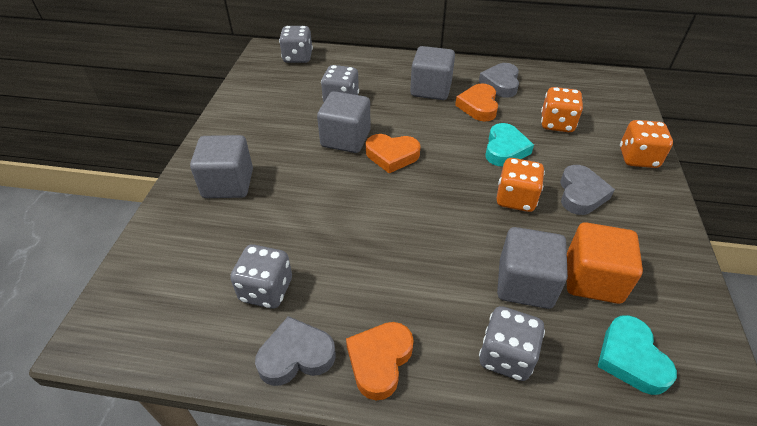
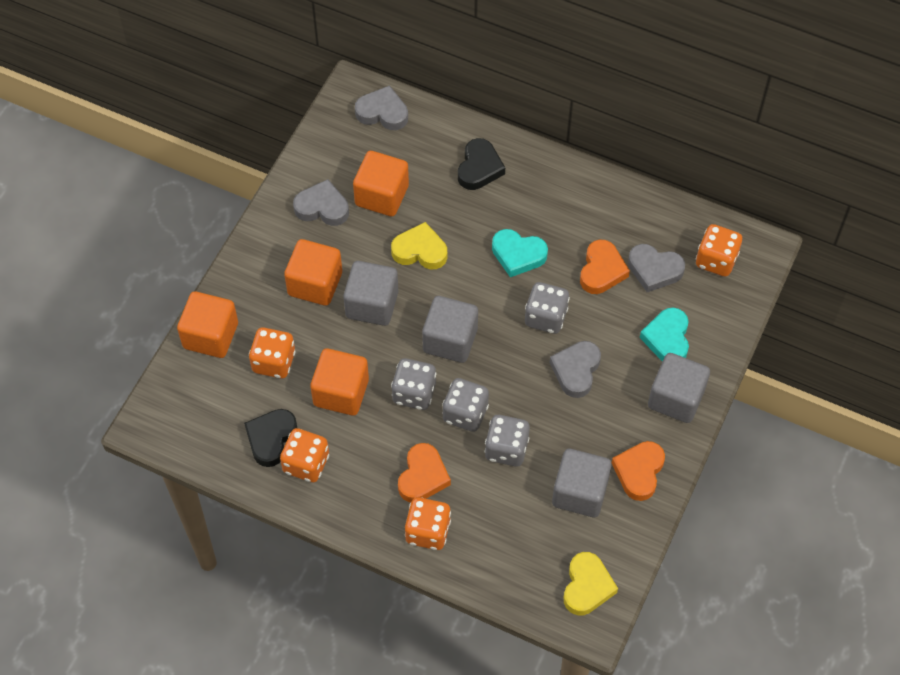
black heart: 0 -> 2
grey heart: 3 -> 4
orange cube: 1 -> 4
orange dice: 3 -> 4
yellow heart: 0 -> 2

